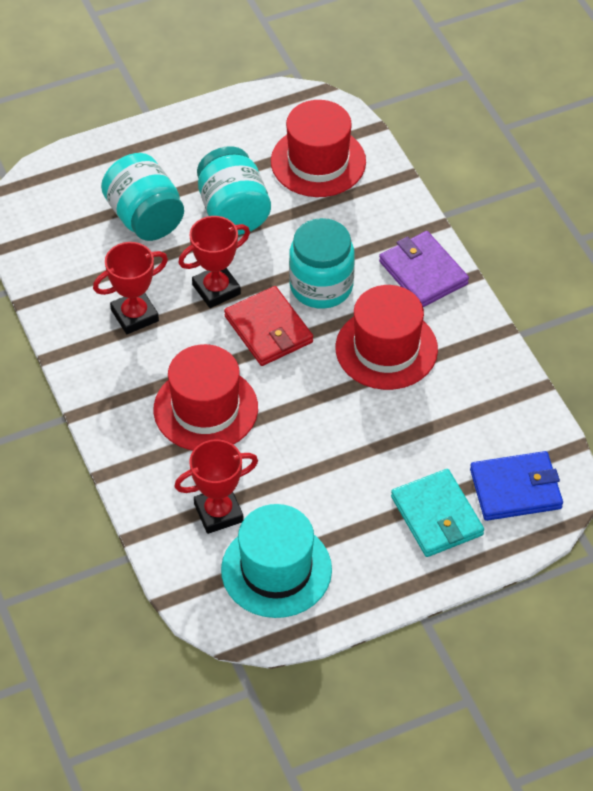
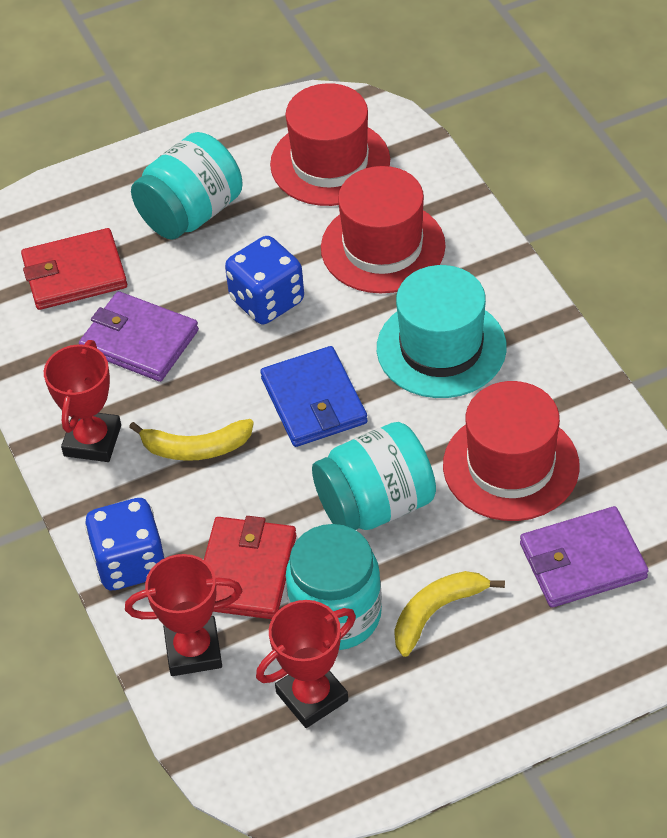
blue dice: 0 -> 2
purple wallet: 1 -> 2
red wallet: 1 -> 2
turquoise wallet: 1 -> 0
yellow banana: 0 -> 2

